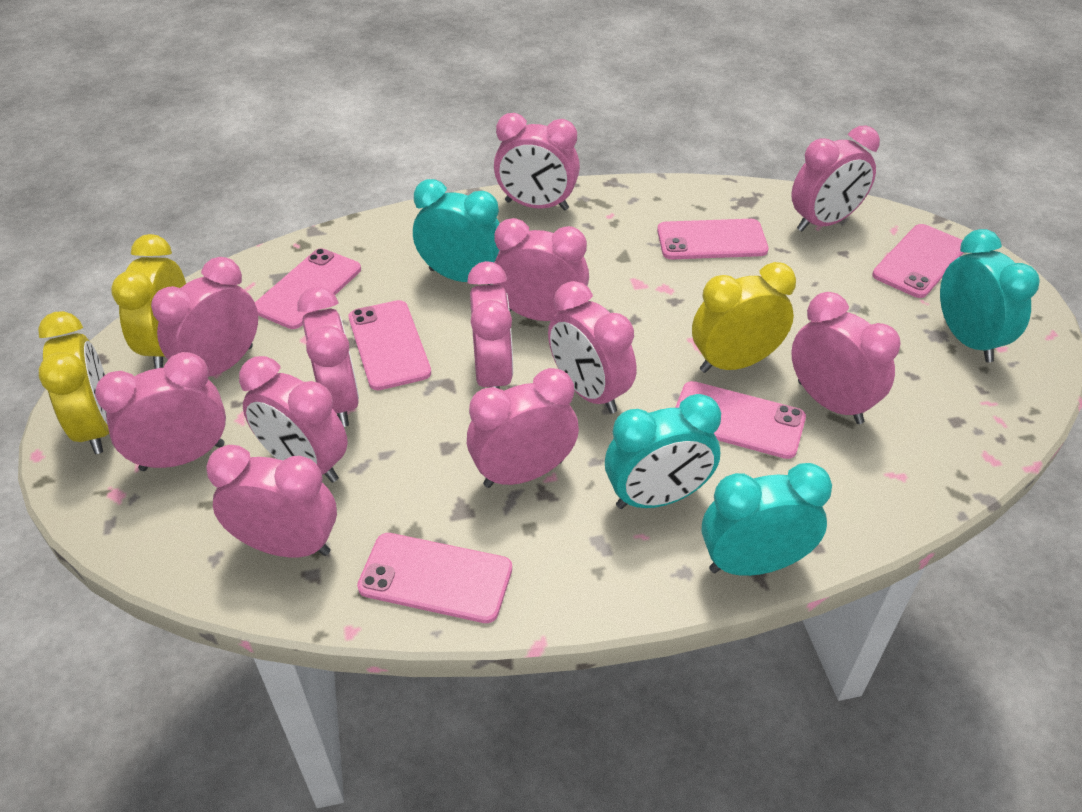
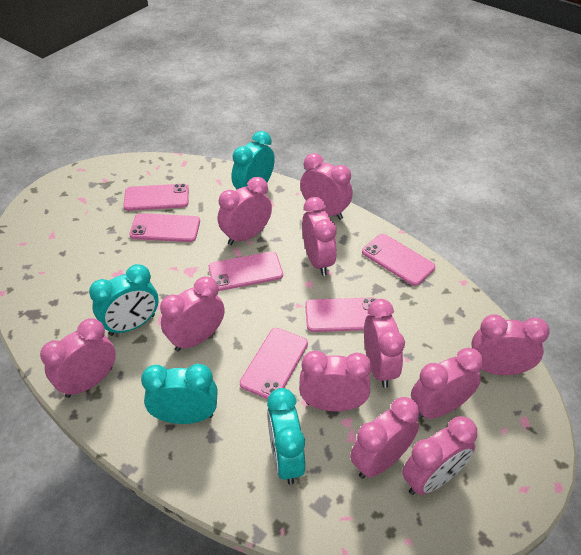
pink clock: 12 -> 11
yellow clock: 3 -> 0

